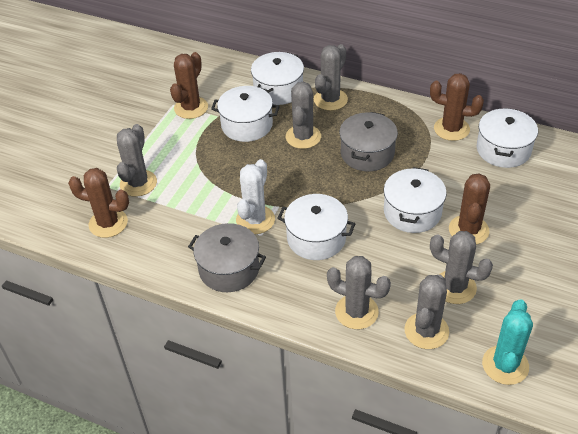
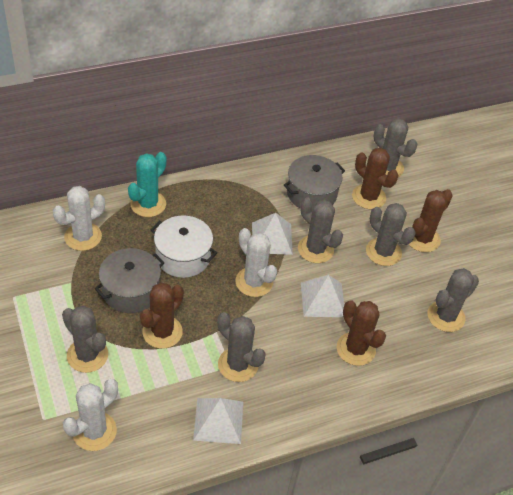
white cactus: 1 -> 3
white pot: 5 -> 1
white pyramid: 0 -> 3

